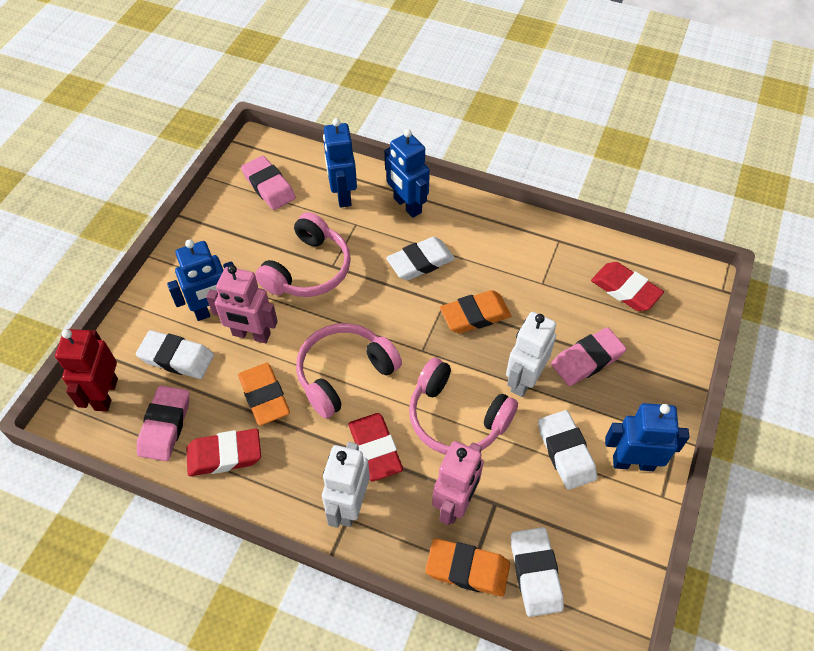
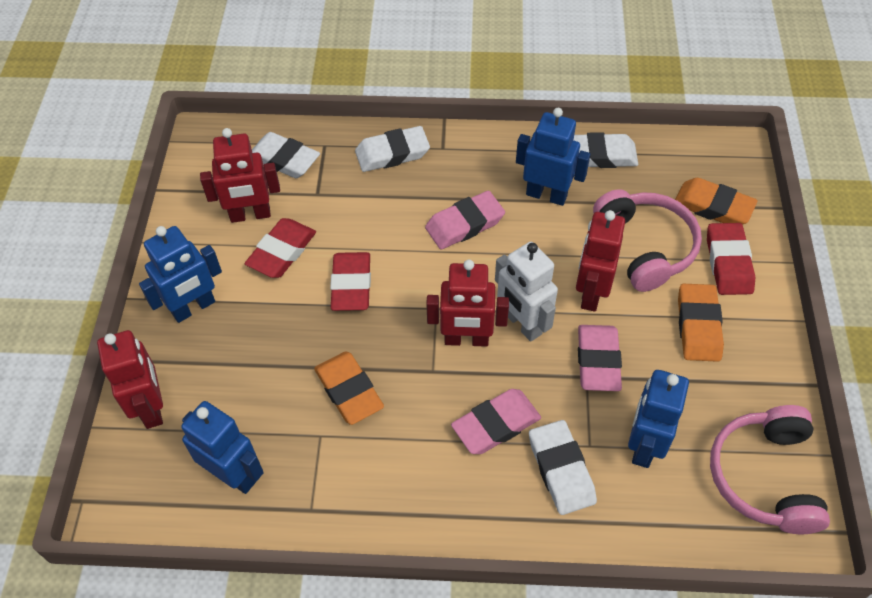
pink headphones: 3 -> 2
pink robot: 2 -> 0
red robot: 1 -> 4
white robot: 2 -> 1

